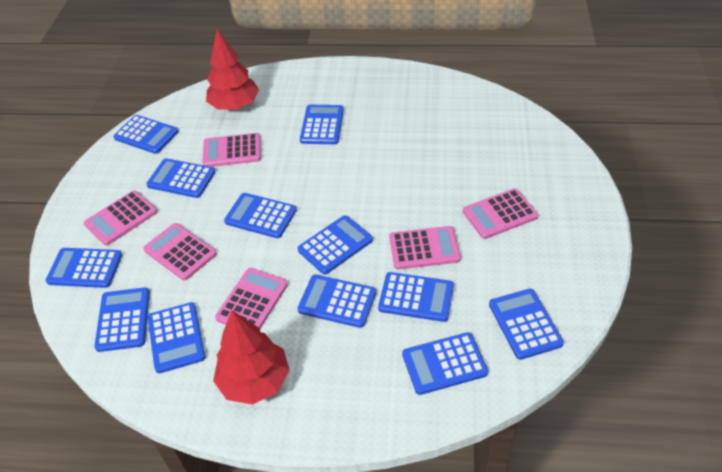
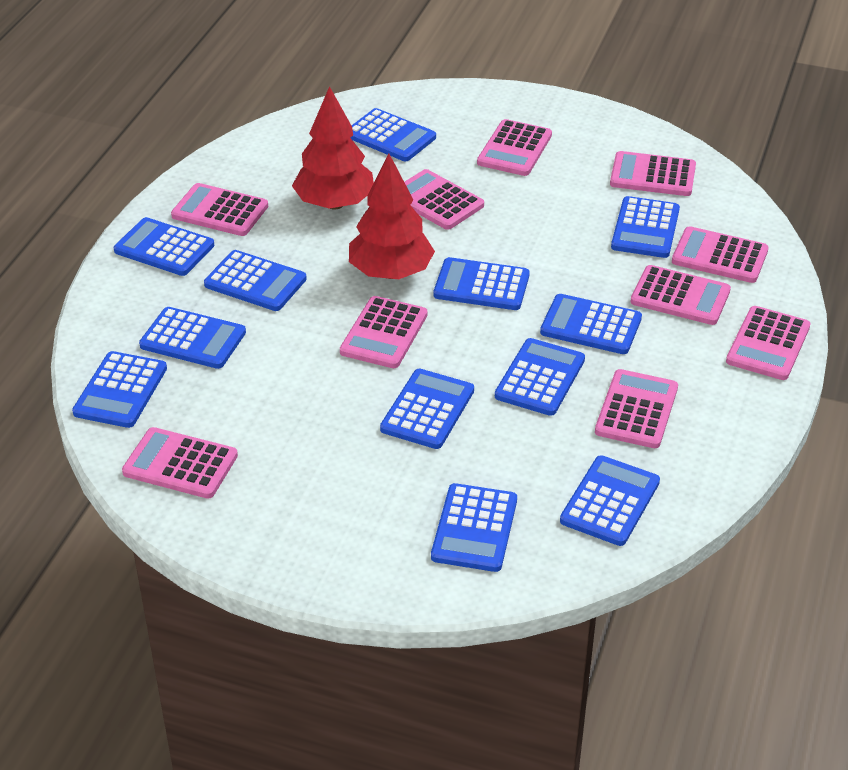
pink calculator: 6 -> 10

